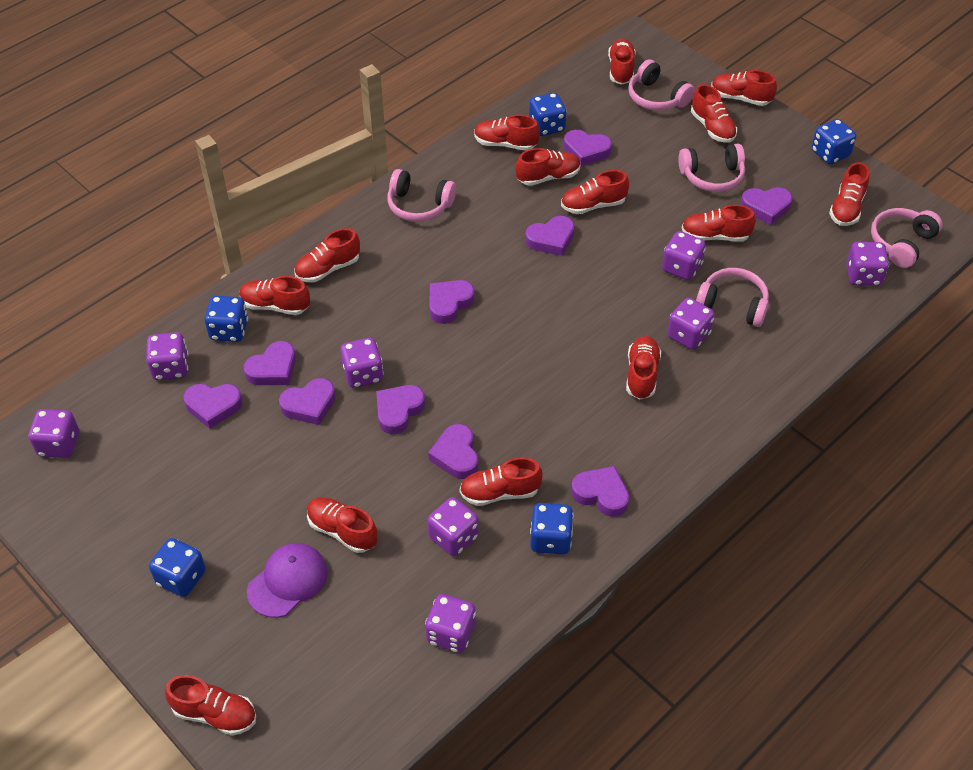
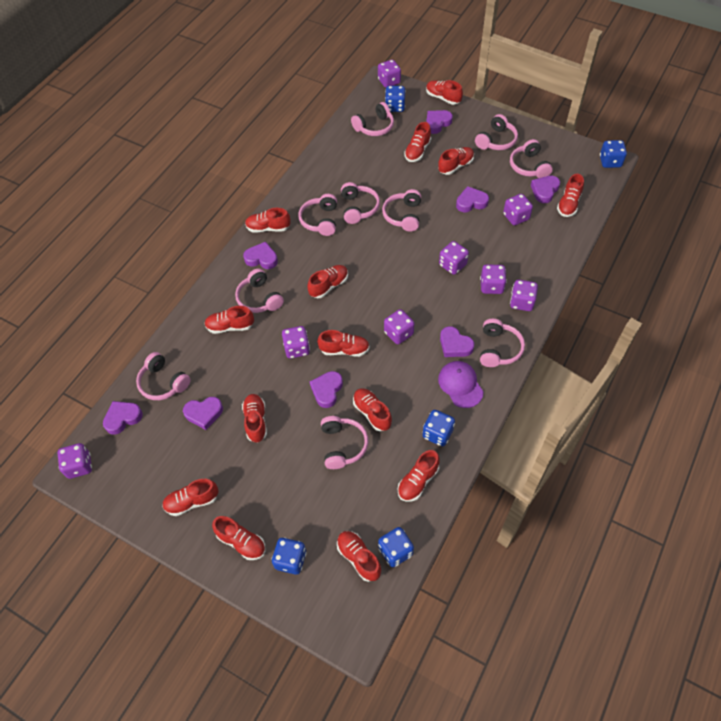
pink headphones: 5 -> 10
purple heart: 10 -> 8

